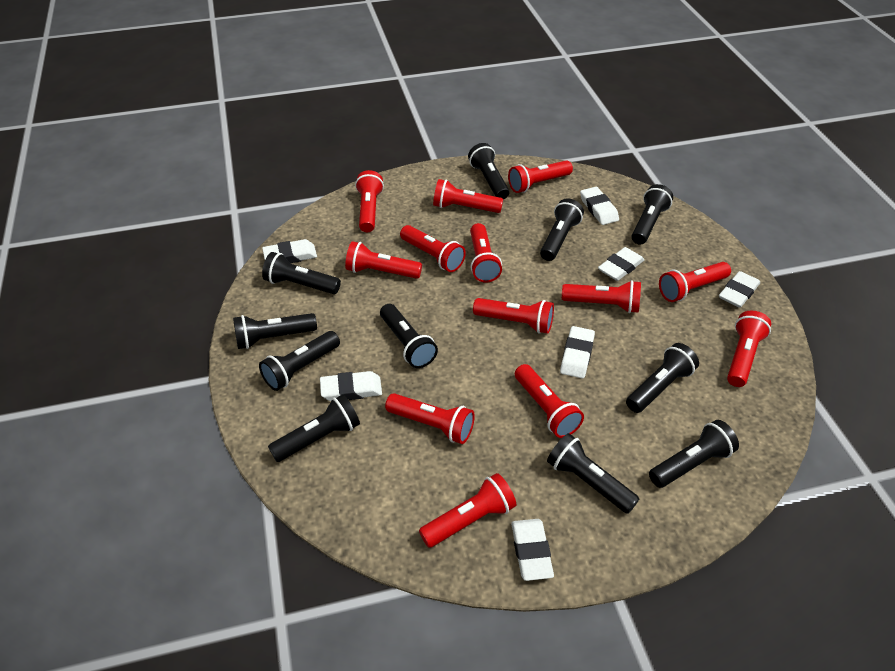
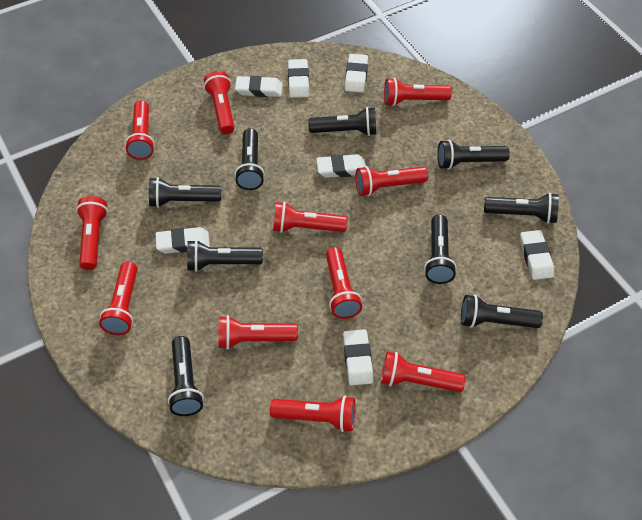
black flashlight: 11 -> 9
red flashlight: 13 -> 11

